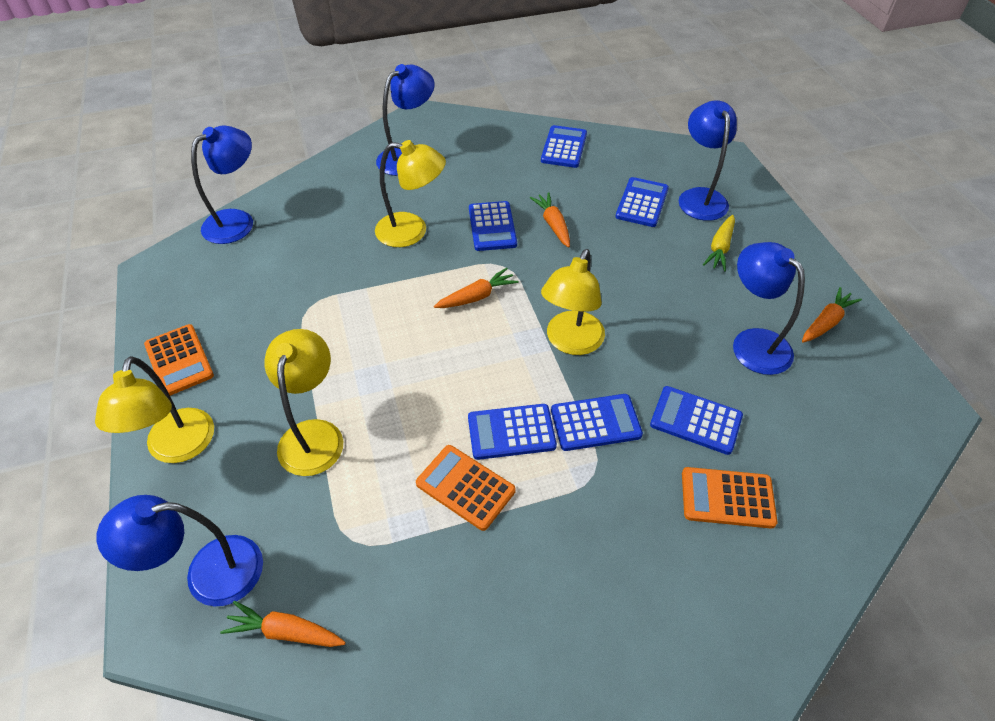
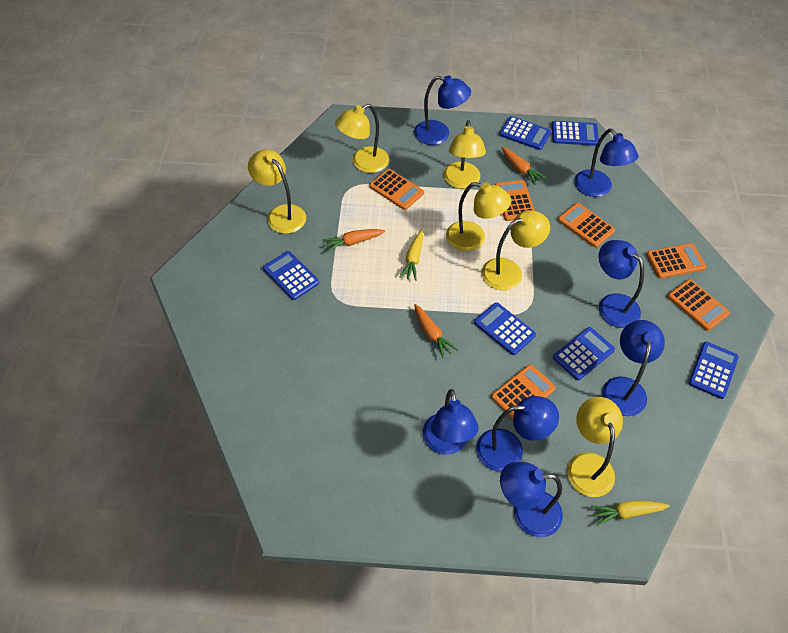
blue lamp: 5 -> 7
orange calculator: 3 -> 6
orange carrot: 4 -> 3
yellow carrot: 1 -> 2
yellow lamp: 4 -> 6

